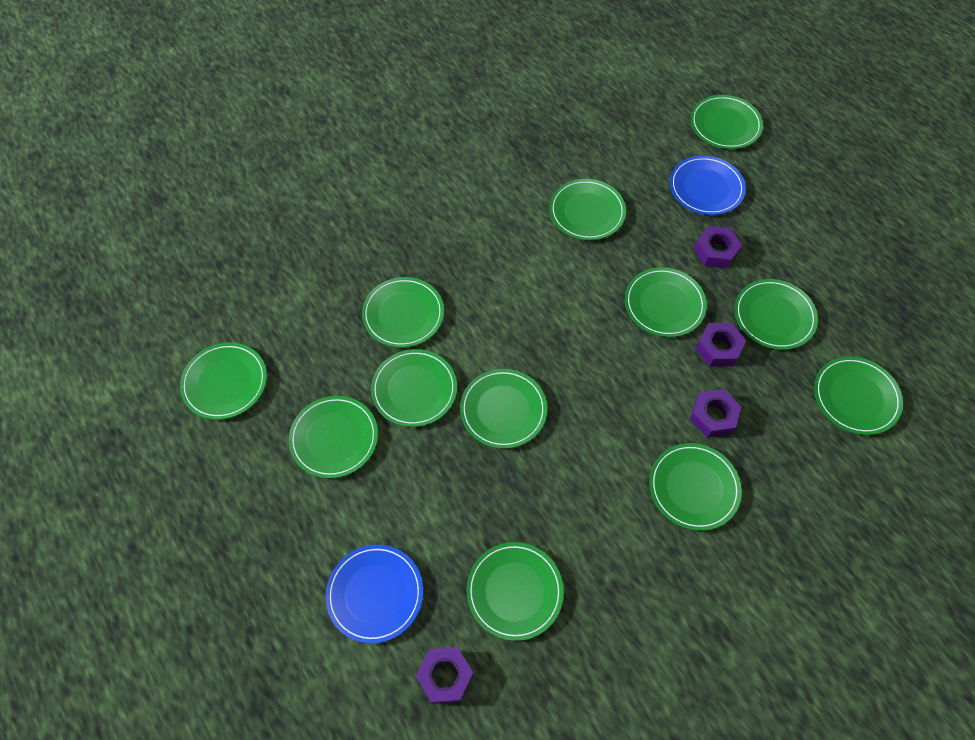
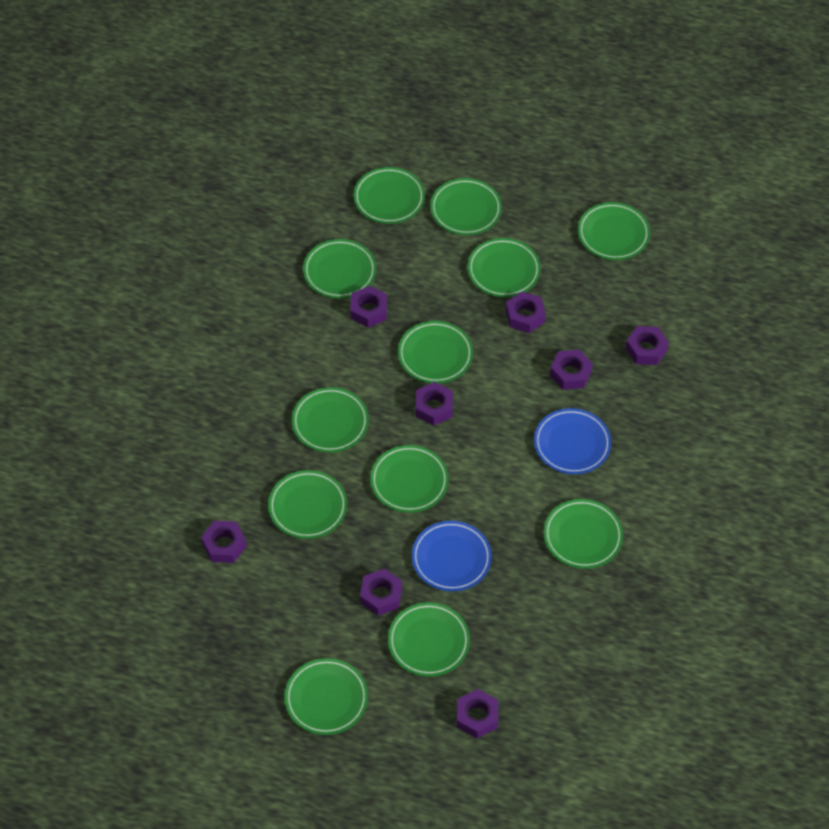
purple nut: 4 -> 8

